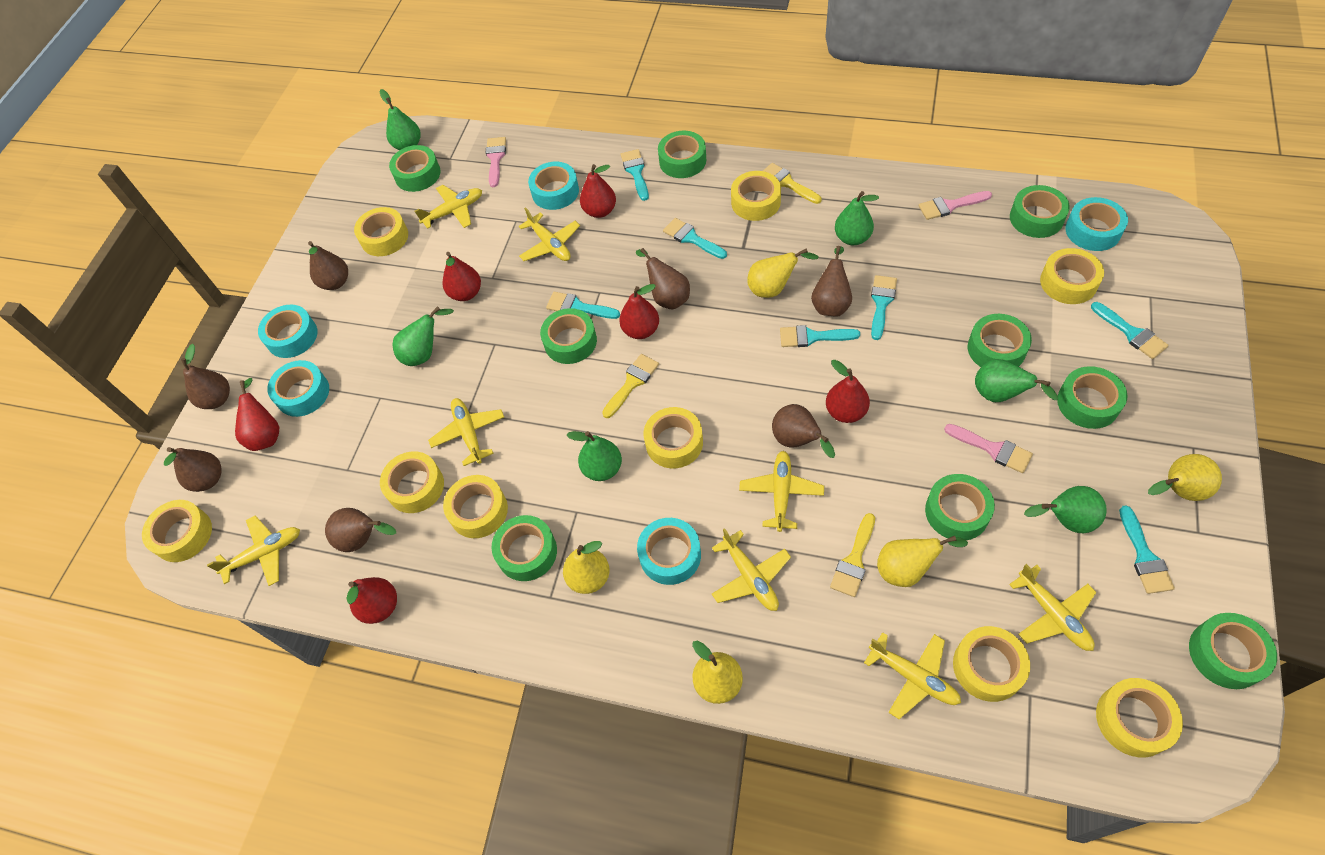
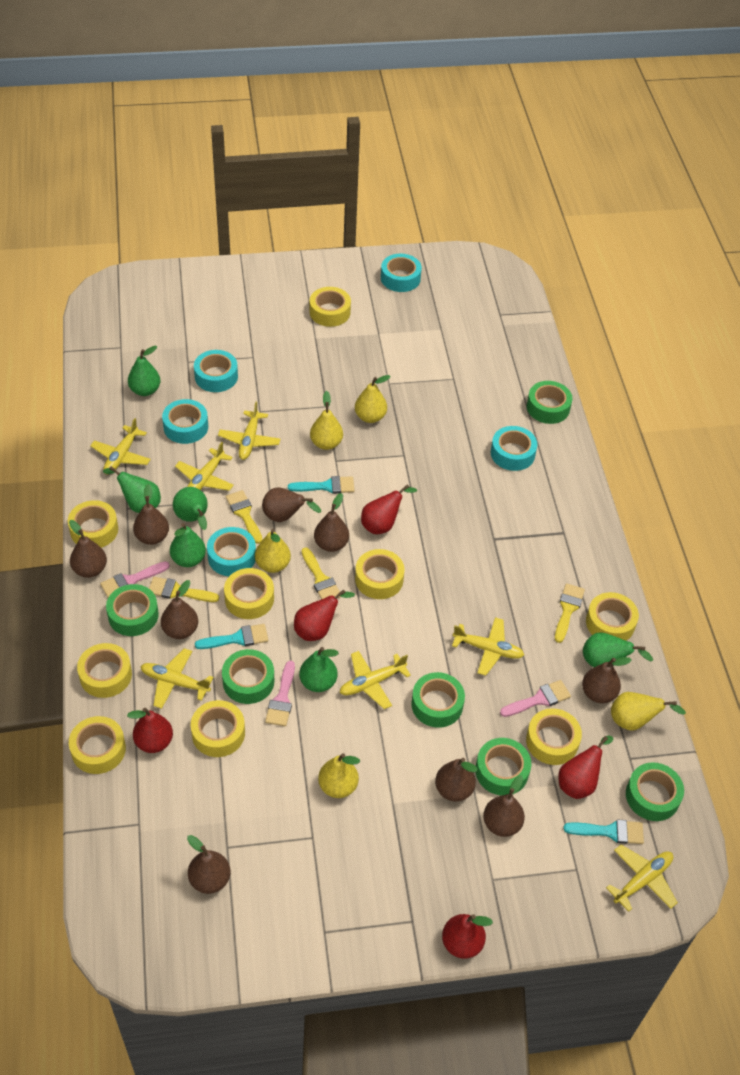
brown pear: 7 -> 9
green tape: 9 -> 6
red pear: 6 -> 5
turquoise brush: 7 -> 3
yellow brush: 3 -> 4
yellow plane: 8 -> 7

